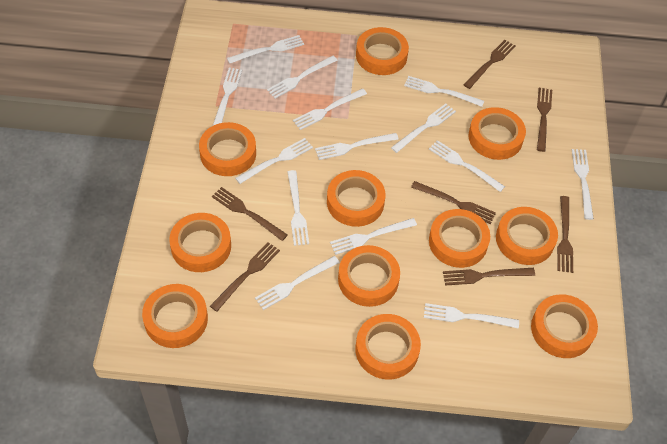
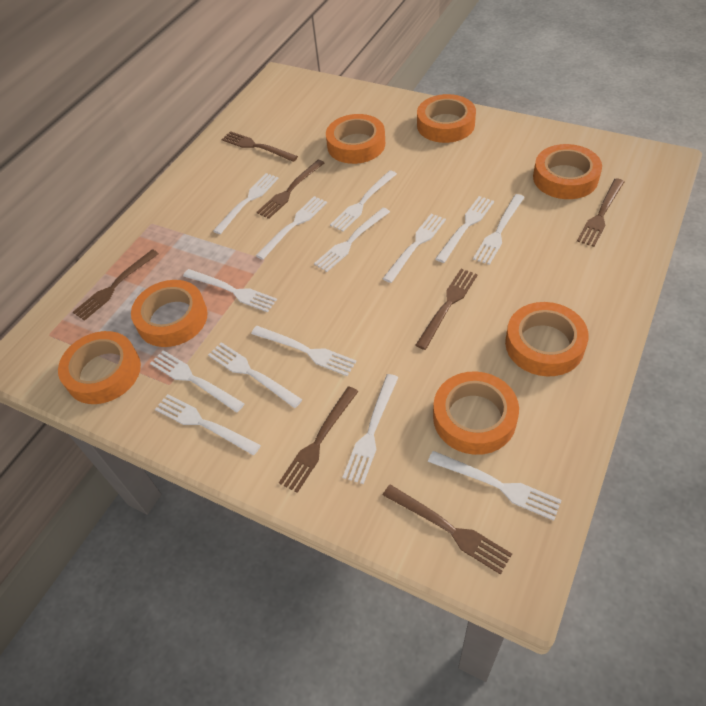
orange tape: 11 -> 7

